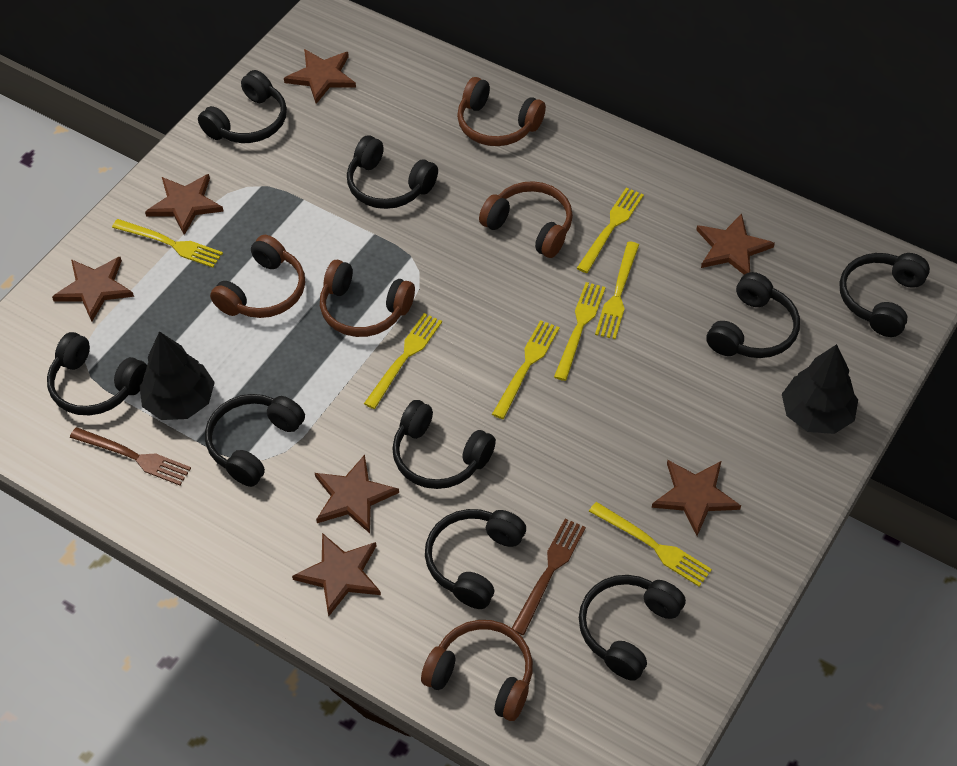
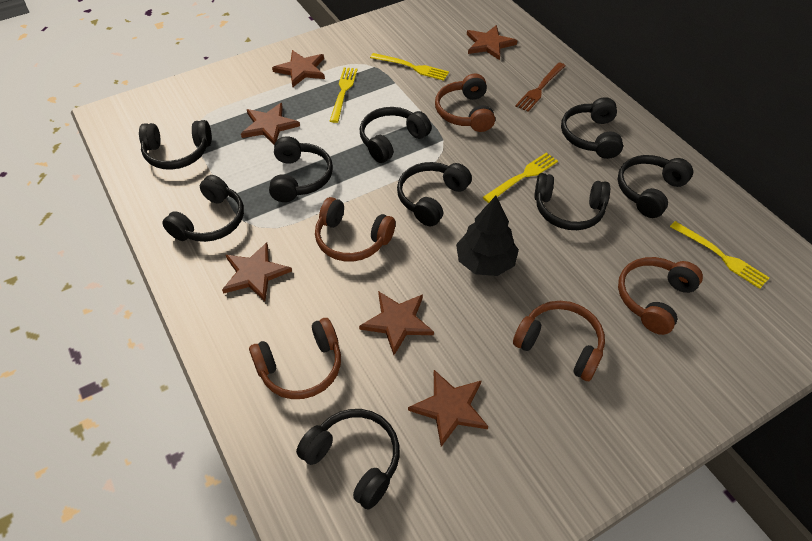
black tree: 2 -> 1
brown fork: 2 -> 1
brown star: 7 -> 6
yellow fork: 7 -> 4

